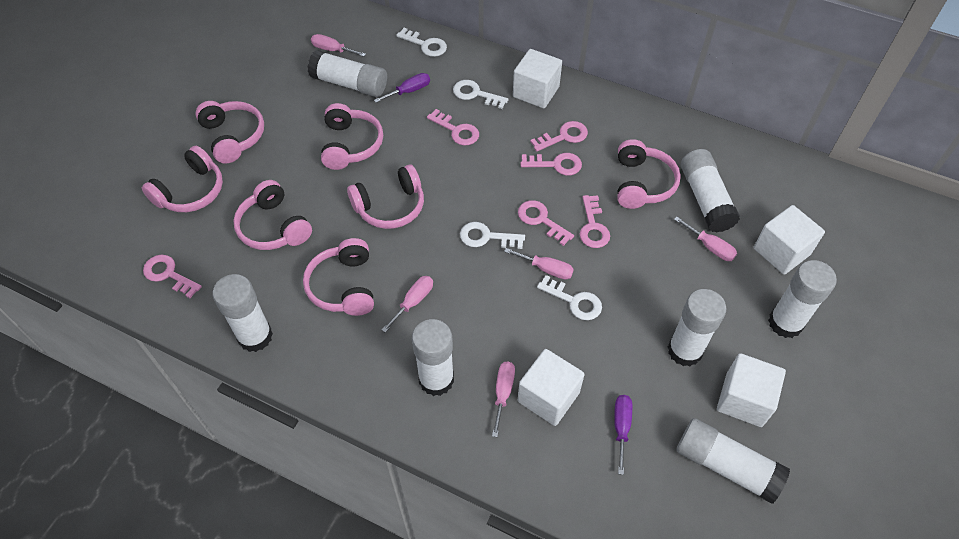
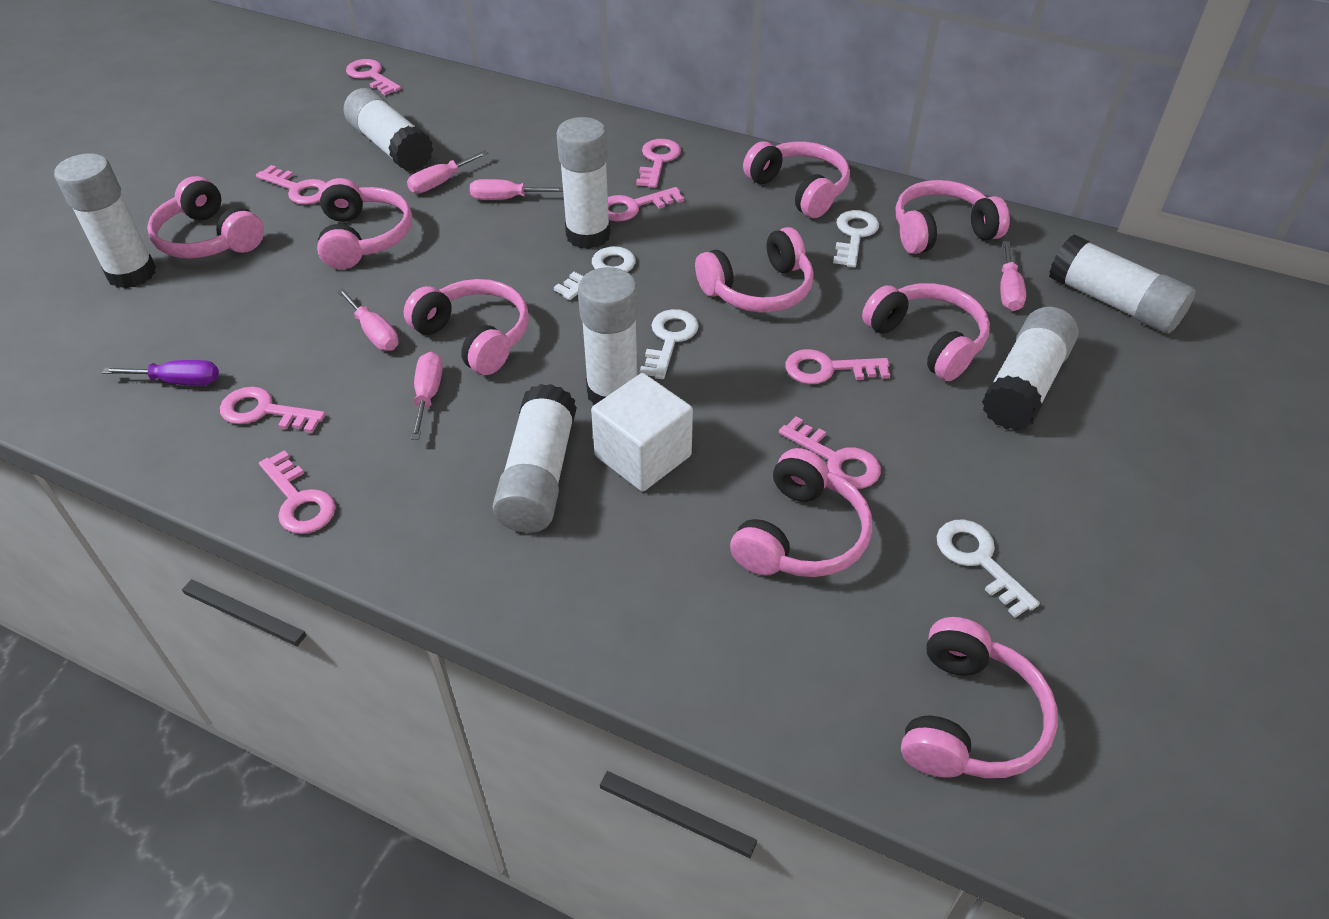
pink headphones: 7 -> 9
pink key: 6 -> 8
purple screwdriver: 2 -> 1
white cube: 4 -> 1

